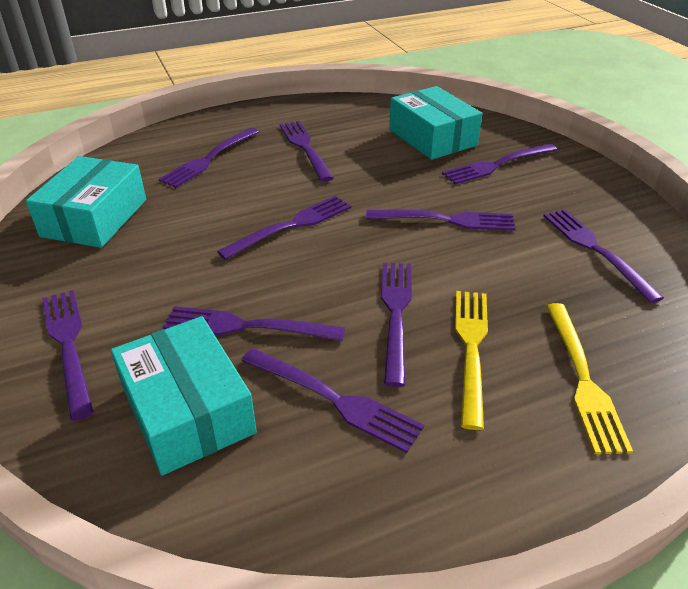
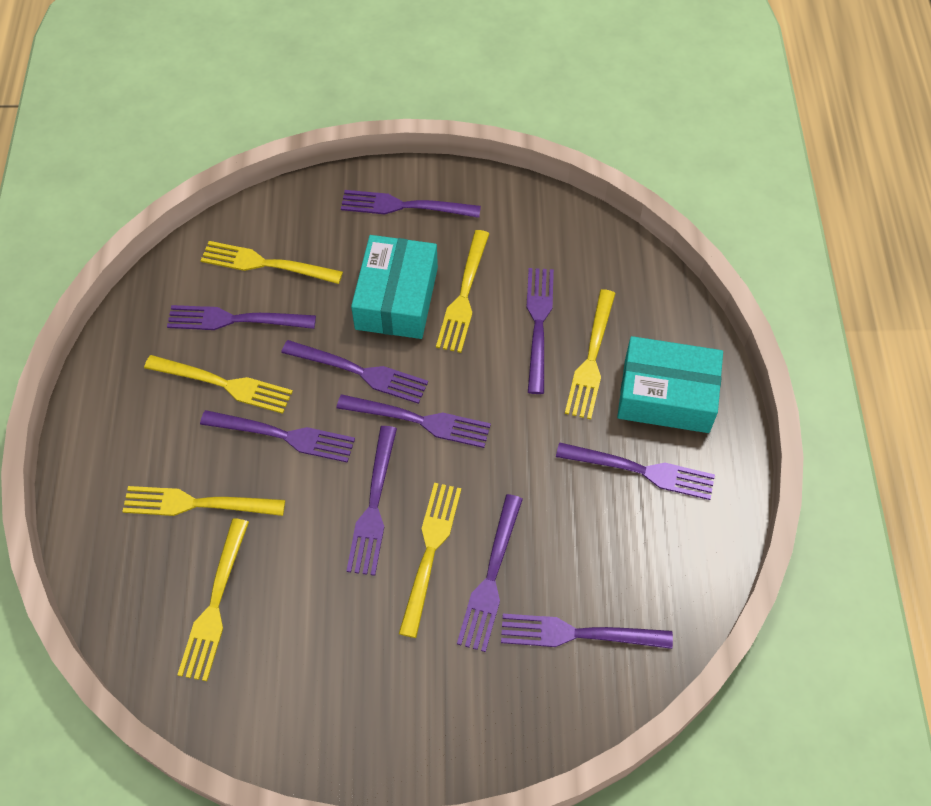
turquoise box: 3 -> 2
yellow fork: 2 -> 7

